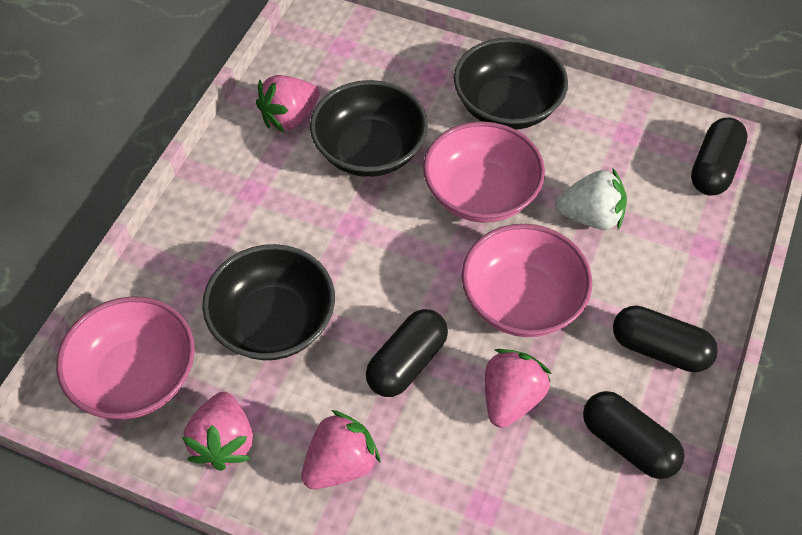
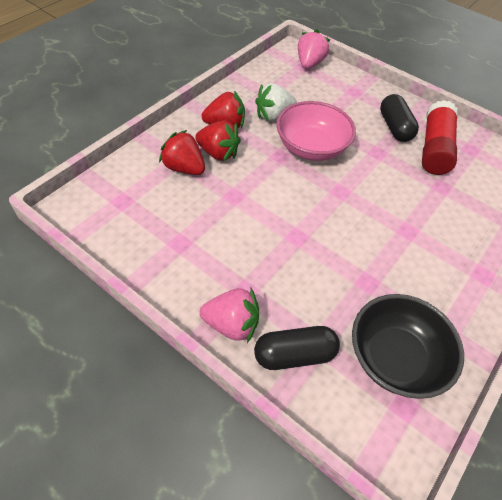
black bowl: 3 -> 1
black capsule: 4 -> 2
pink bowl: 3 -> 1
pink strawberry: 4 -> 2
red glue stick: 0 -> 1
red strawberry: 0 -> 3

